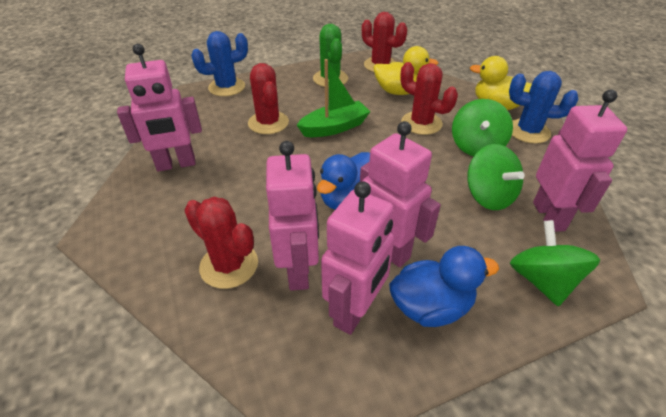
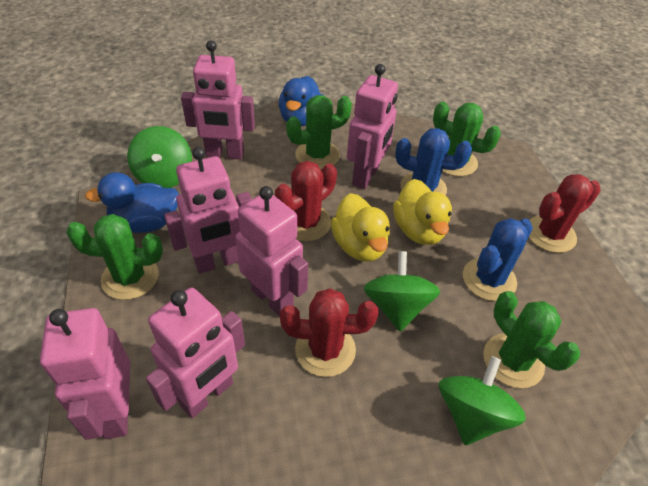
green boat: 1 -> 0
green cactus: 1 -> 4
pink robot: 5 -> 6
red cactus: 4 -> 3

